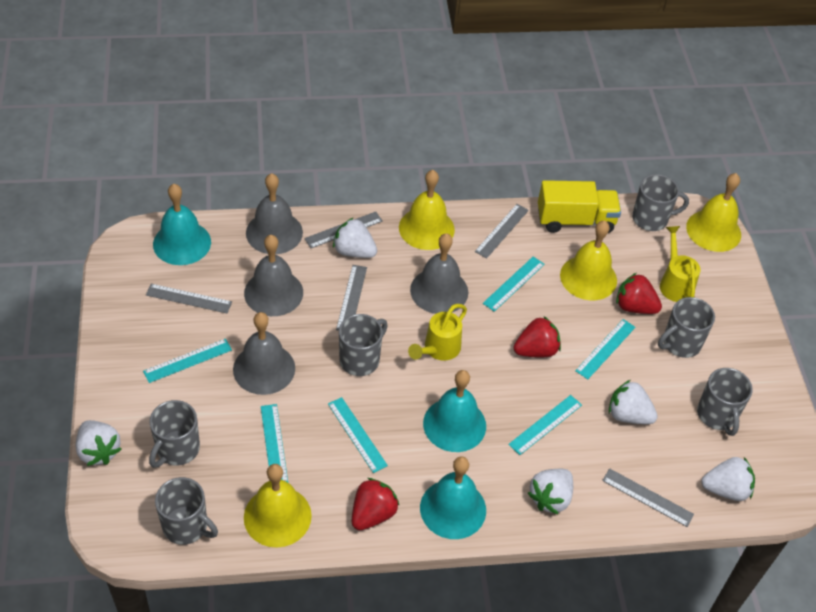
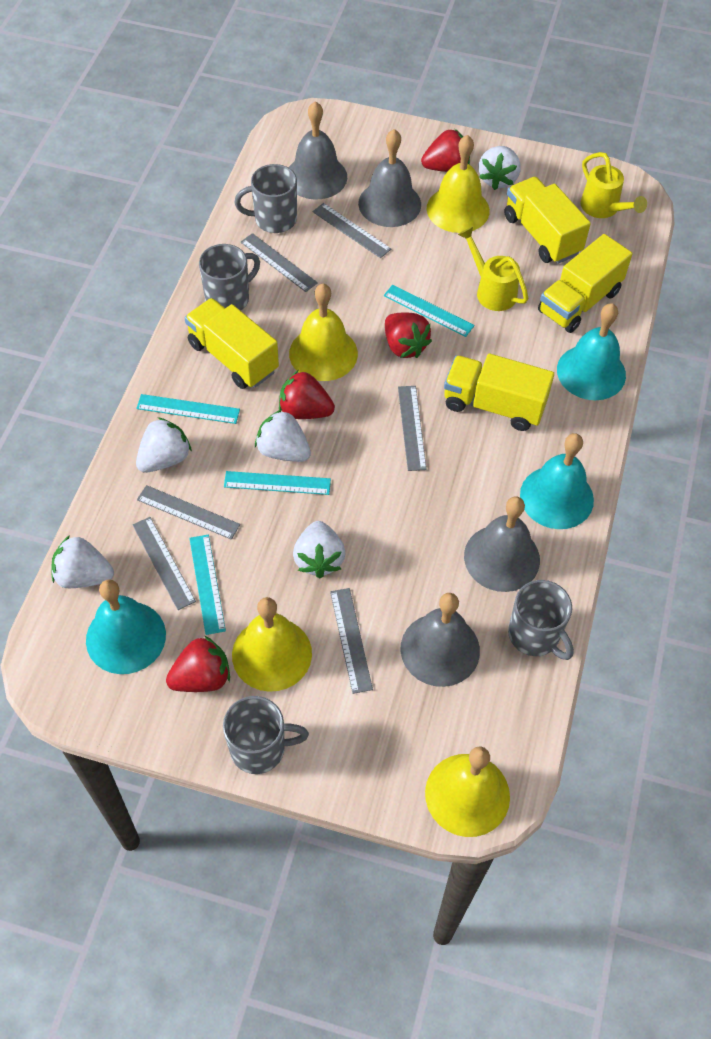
grey mug: 6 -> 4
grey ruler: 5 -> 6
red strawberry: 3 -> 4
turquoise ruler: 6 -> 4
yellow truck: 1 -> 4

